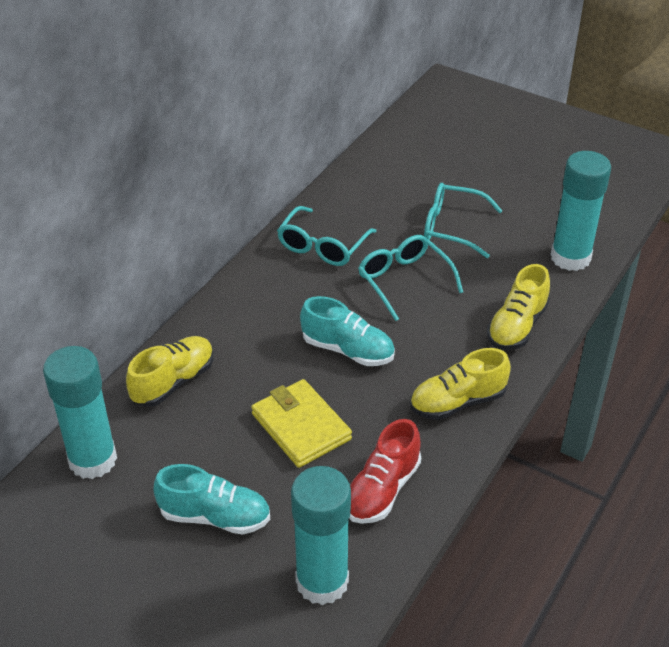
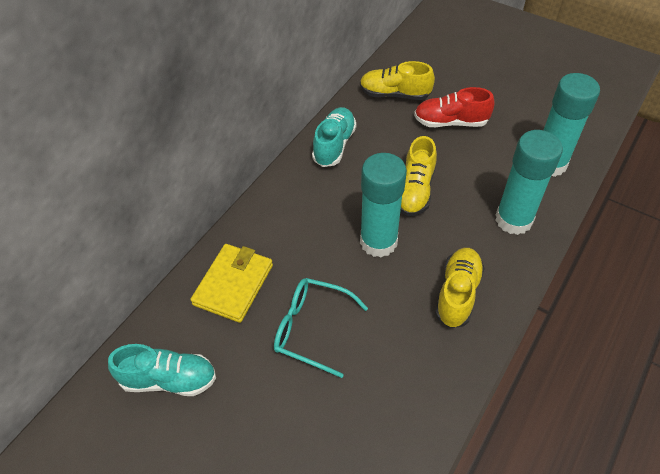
turquoise glasses: 3 -> 1

